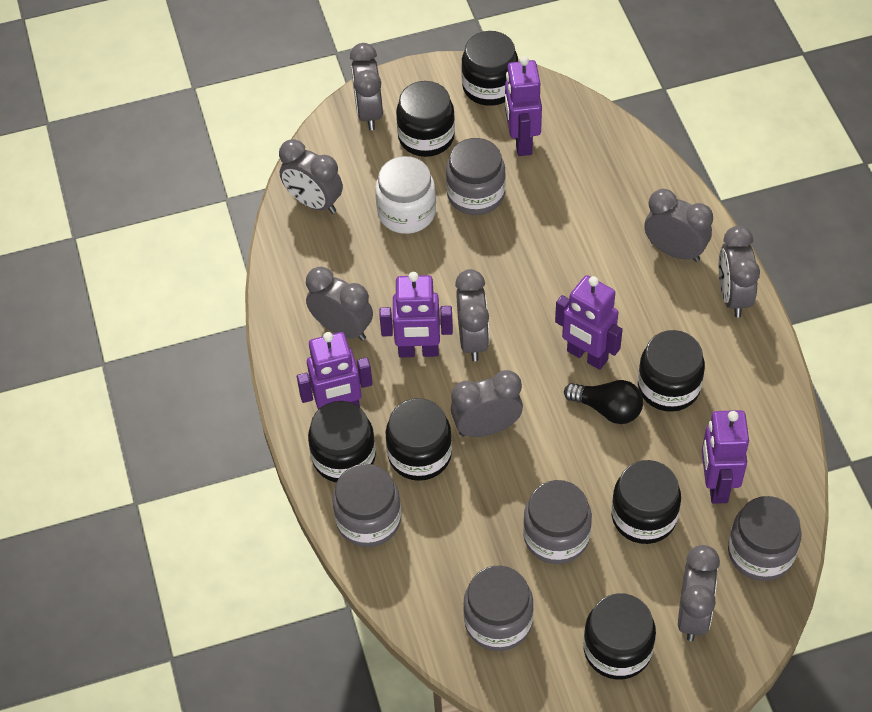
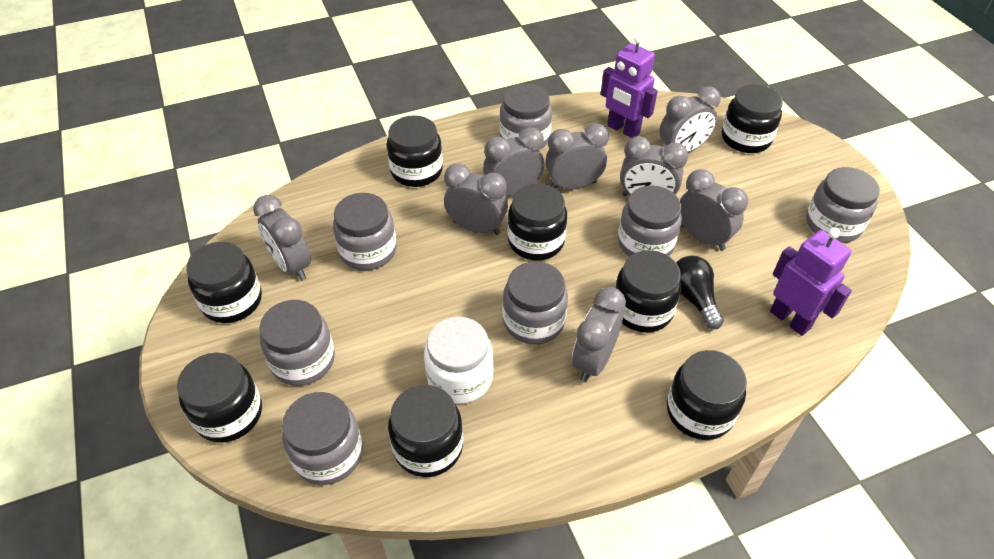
black jar: 7 -> 8
grey jar: 5 -> 7
purple robot: 5 -> 2

